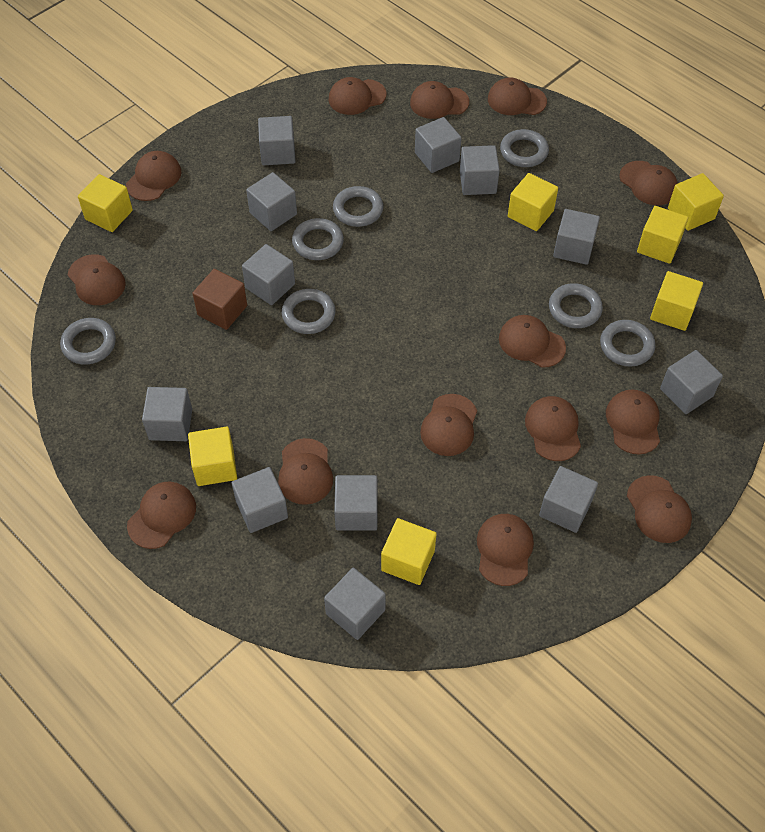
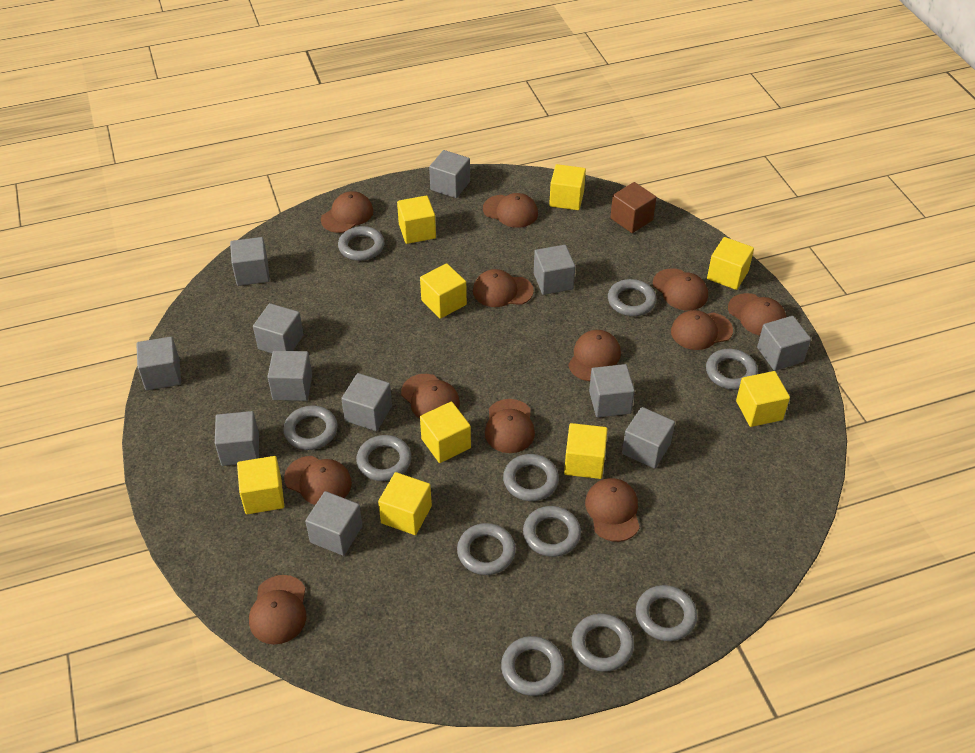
brown cap: 14 -> 12
grey ring: 7 -> 11
yellow cube: 7 -> 9

